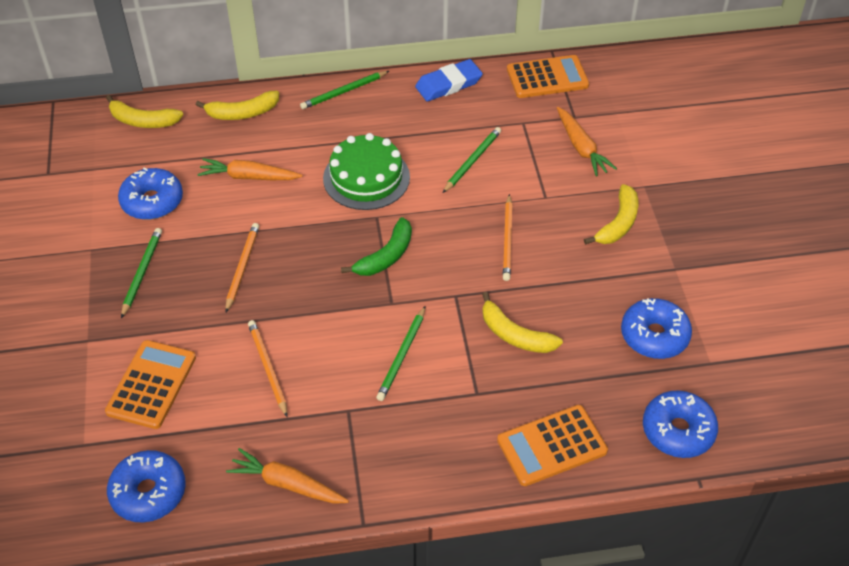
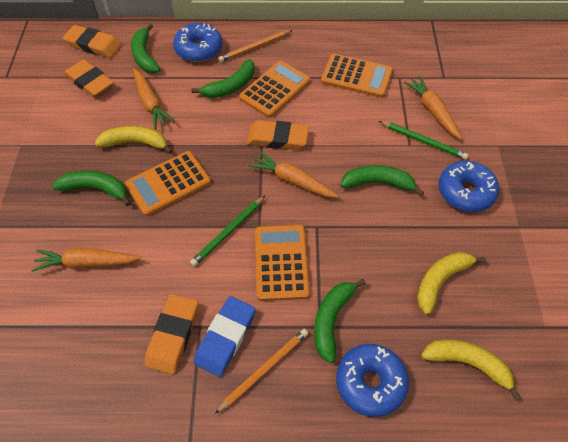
blue donut: 4 -> 3
green banana: 1 -> 5
green cake: 1 -> 0
green pencil: 4 -> 2
orange calculator: 3 -> 4
orange carrot: 3 -> 4
orange eraser: 0 -> 4
orange pencil: 3 -> 2
yellow banana: 4 -> 3

